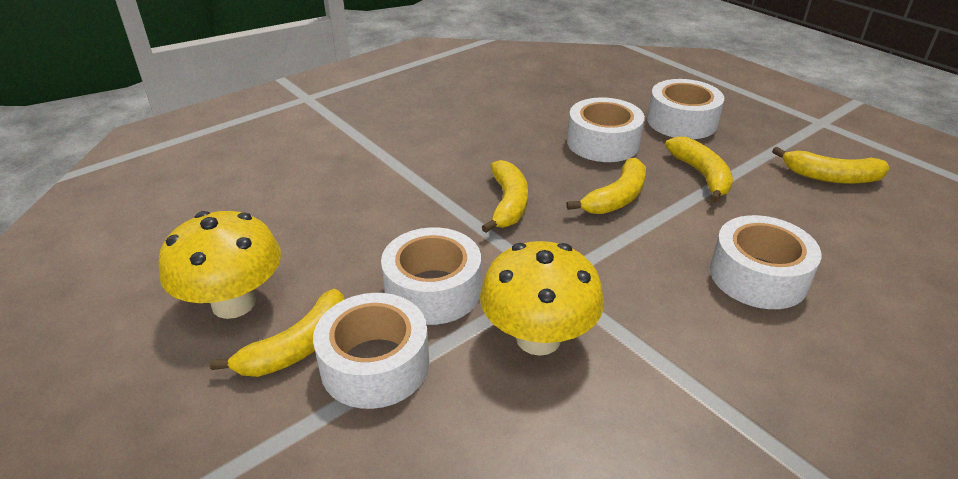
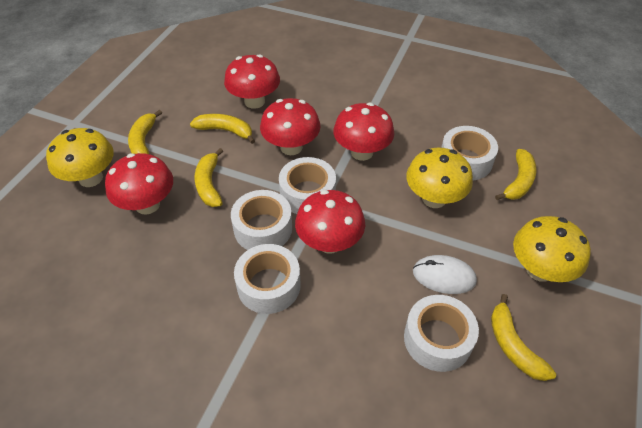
red mushroom: 0 -> 5
white mouse: 0 -> 1
yellow mushroom: 2 -> 3

